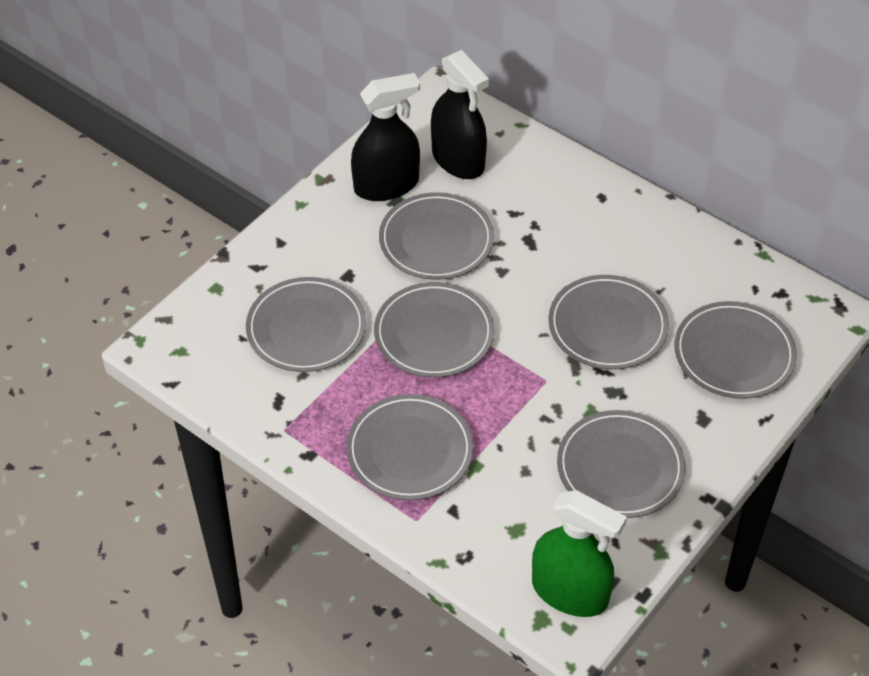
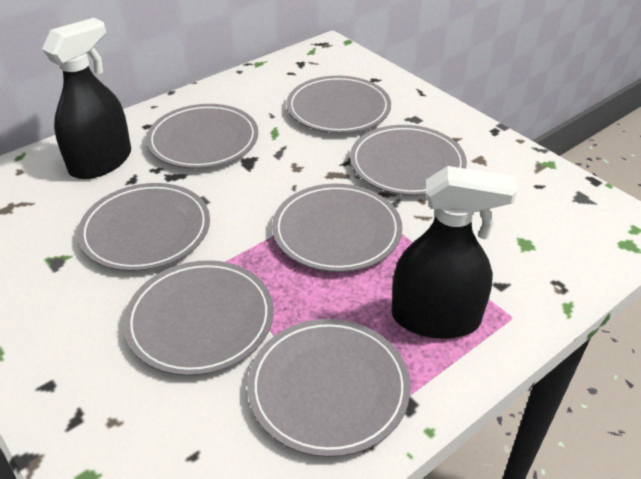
green spray bottle: 1 -> 0

